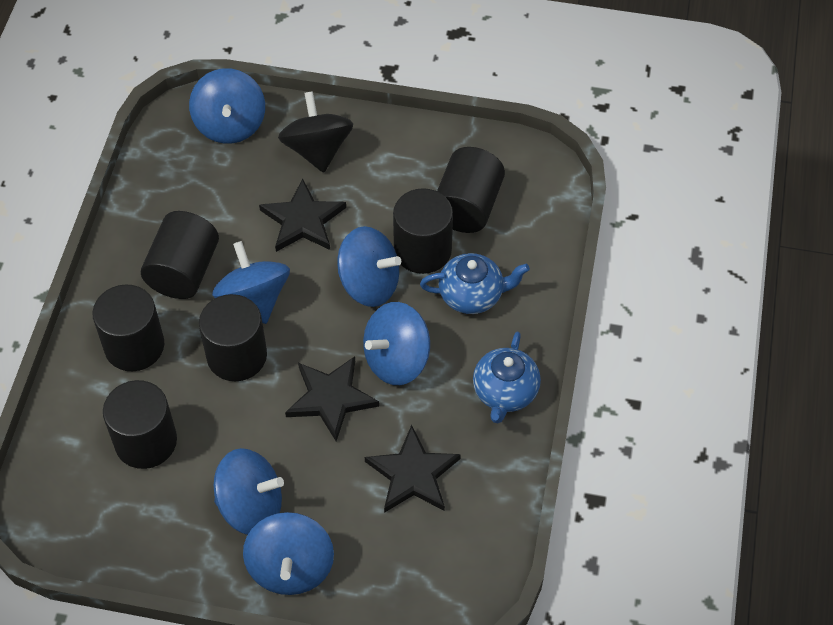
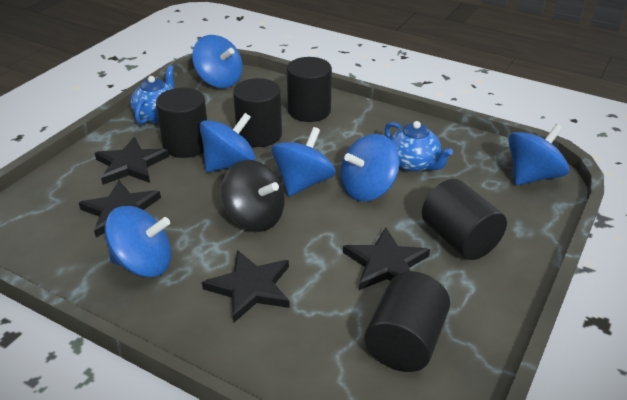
black cylinder: 6 -> 5
black star: 3 -> 4

